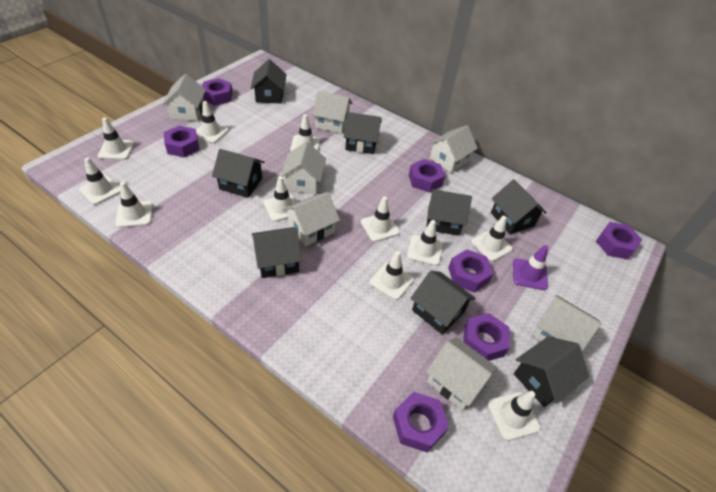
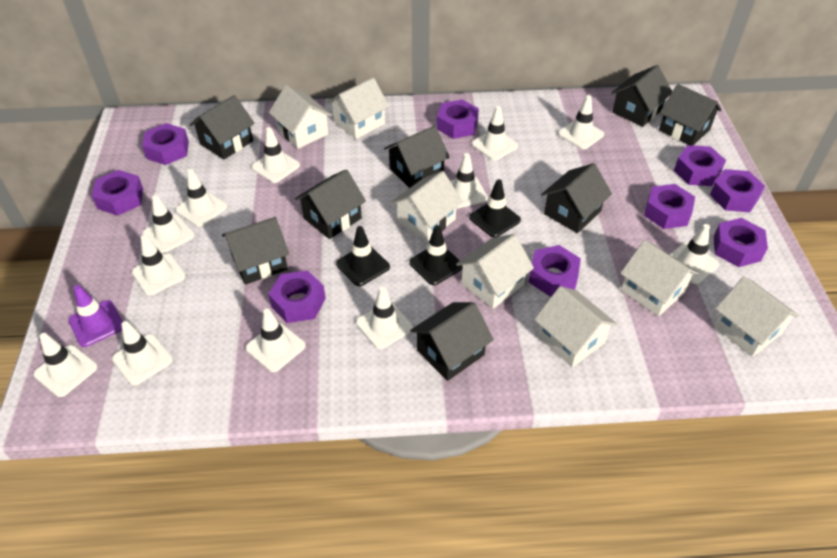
black traffic cone: 0 -> 3
purple nut: 7 -> 9
white traffic cone: 11 -> 12

